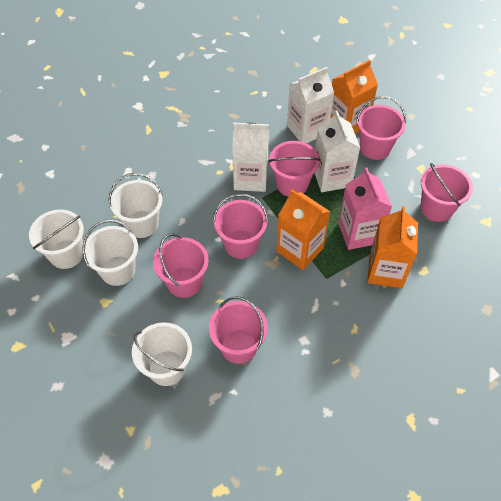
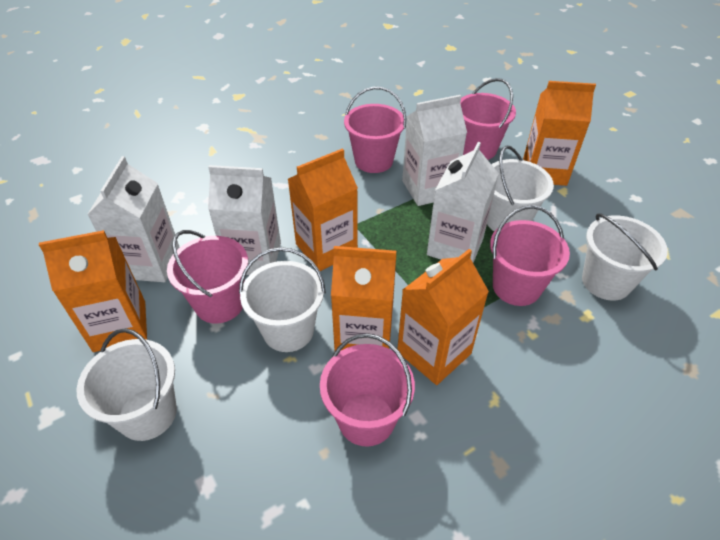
orange carton: 3 -> 5
pink bucket: 6 -> 5
pink carton: 1 -> 0
white carton: 3 -> 4

